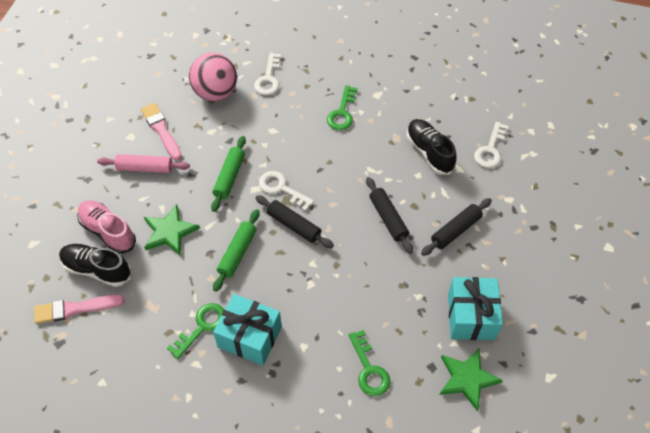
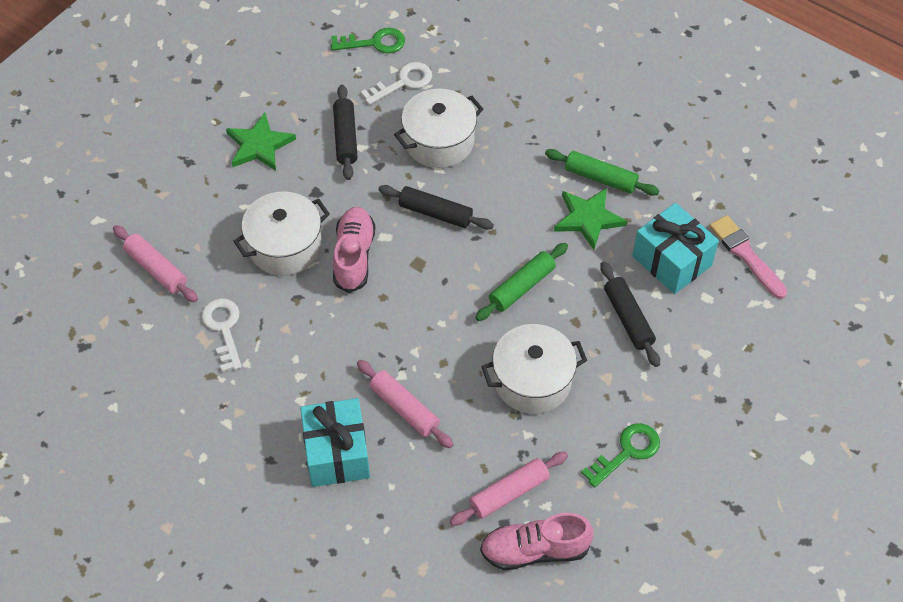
black shoe: 2 -> 0
green key: 3 -> 2
pink ball: 1 -> 0
pink brush: 2 -> 1
pink rolling pin: 1 -> 3
pink shoe: 1 -> 2
white key: 3 -> 2
white pot: 0 -> 3

